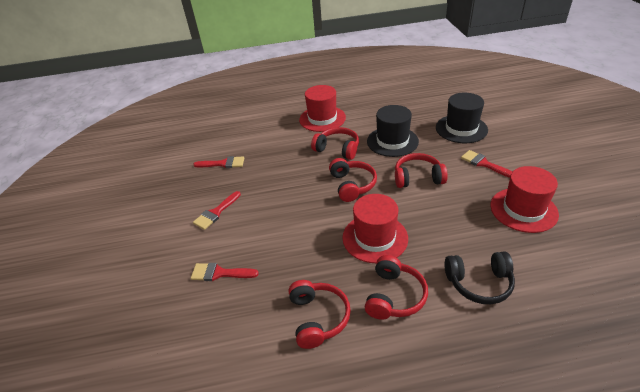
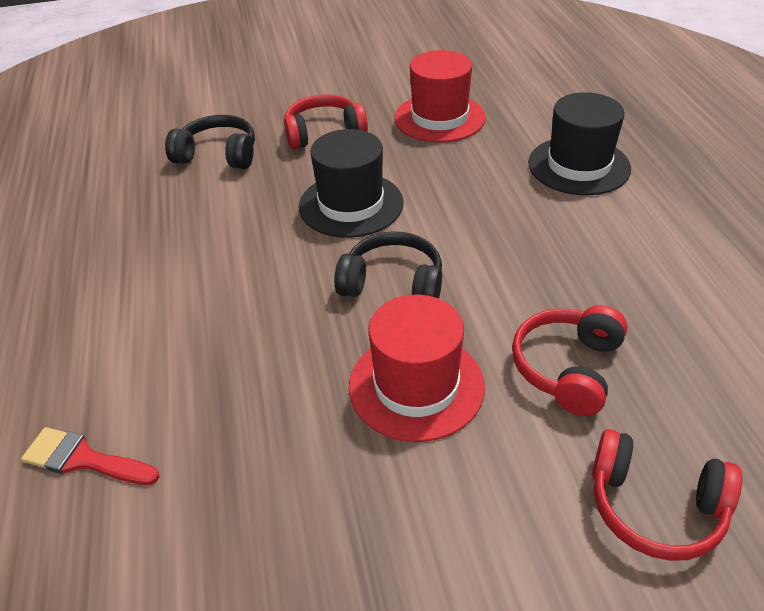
black headphones: 1 -> 2
red brush: 4 -> 1
red hat: 3 -> 2
red headphones: 5 -> 3

